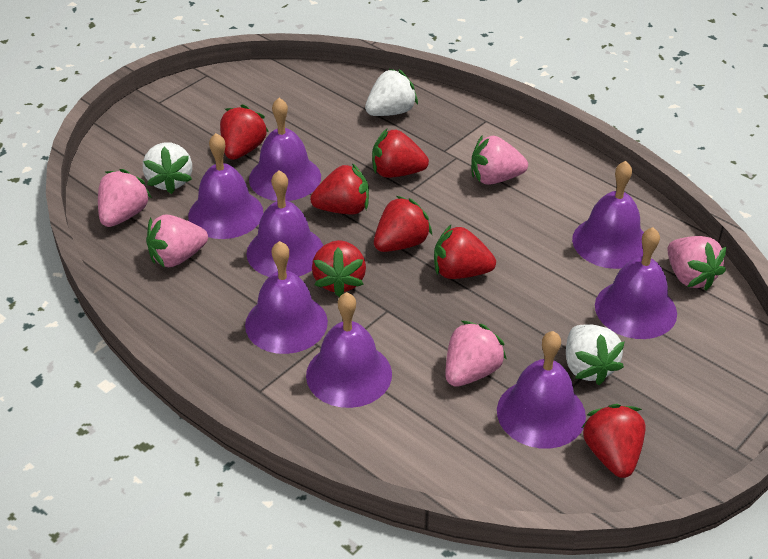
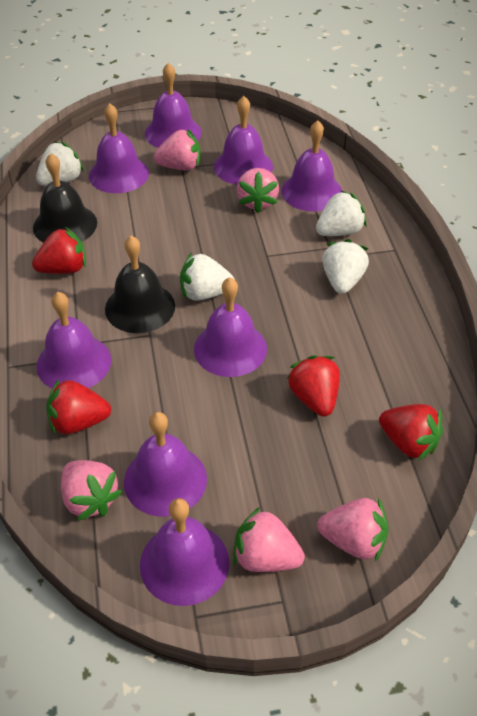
black bell: 0 -> 2
red strawberry: 7 -> 4
white strawberry: 3 -> 4

